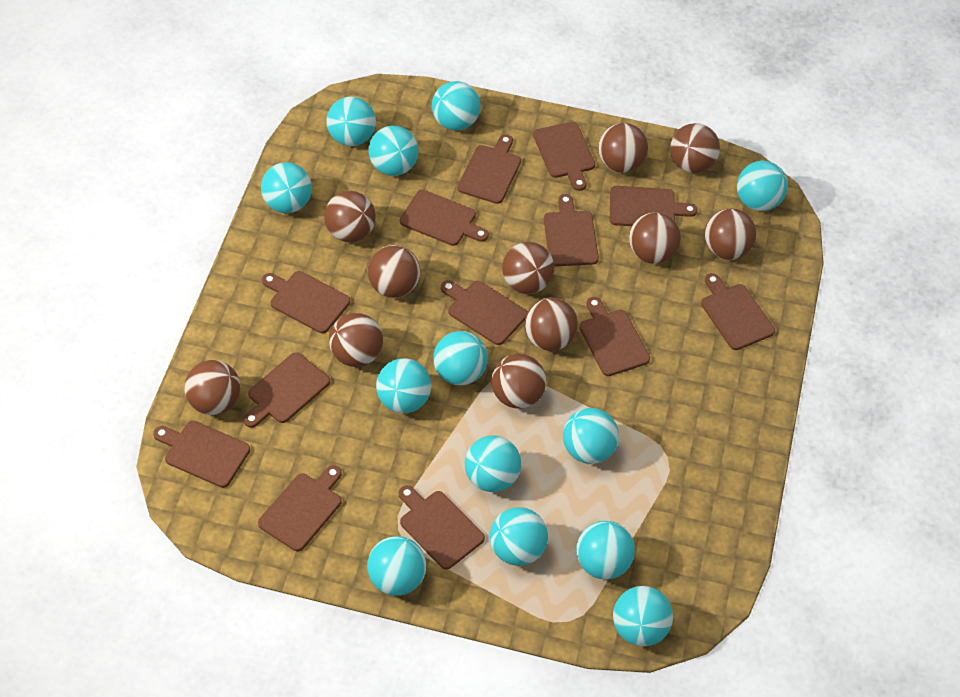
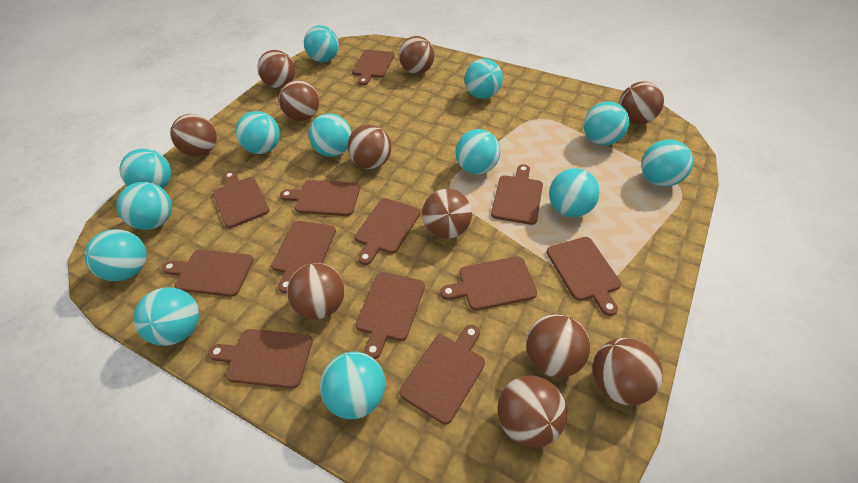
brown cutting board: 13 -> 12

